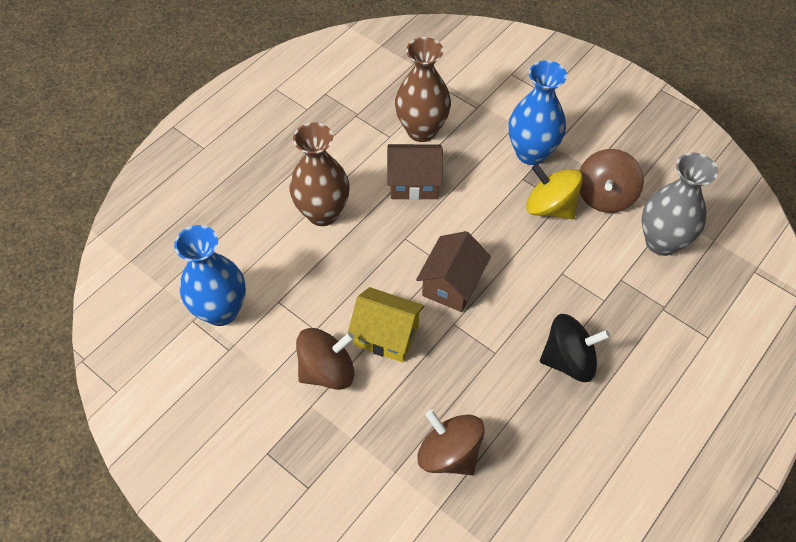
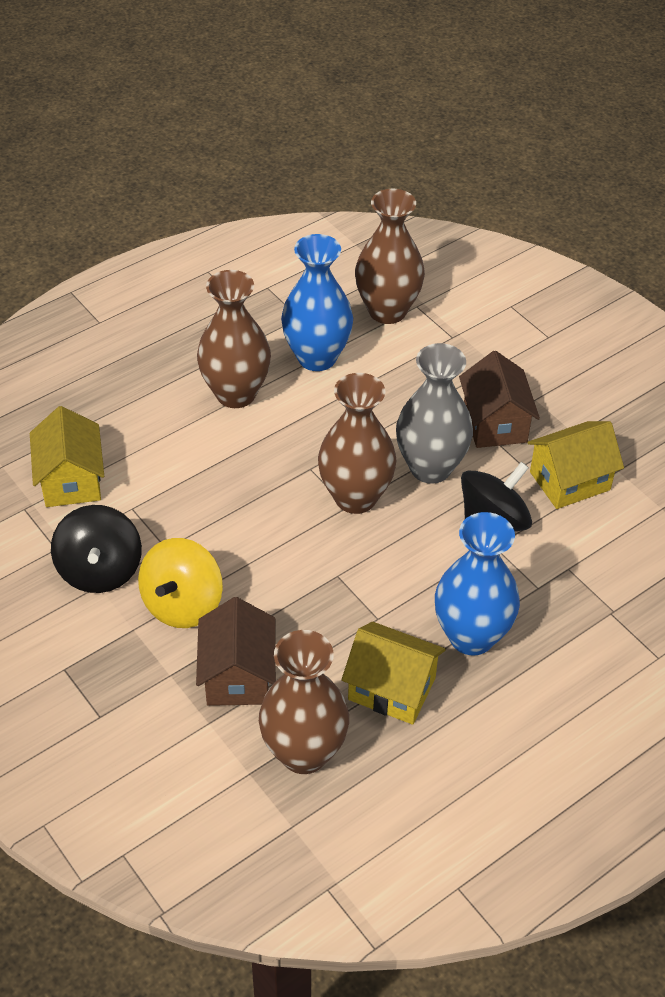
black spinning top: 1 -> 2
brown spinning top: 3 -> 0
brown vase: 2 -> 4
yellow house: 1 -> 3

